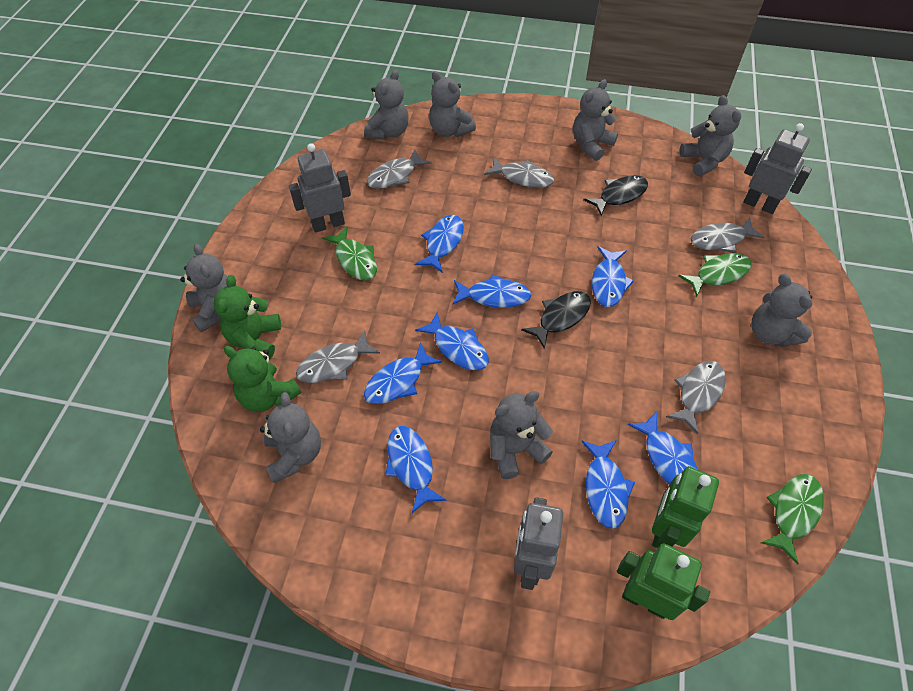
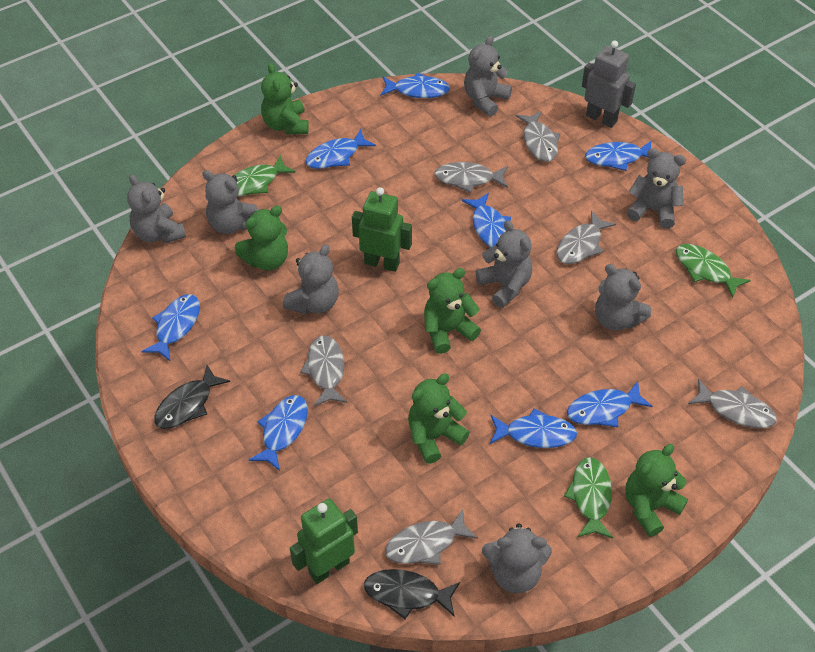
green teddy bear: 2 -> 5
grey fish: 5 -> 6
grey robot: 3 -> 1

